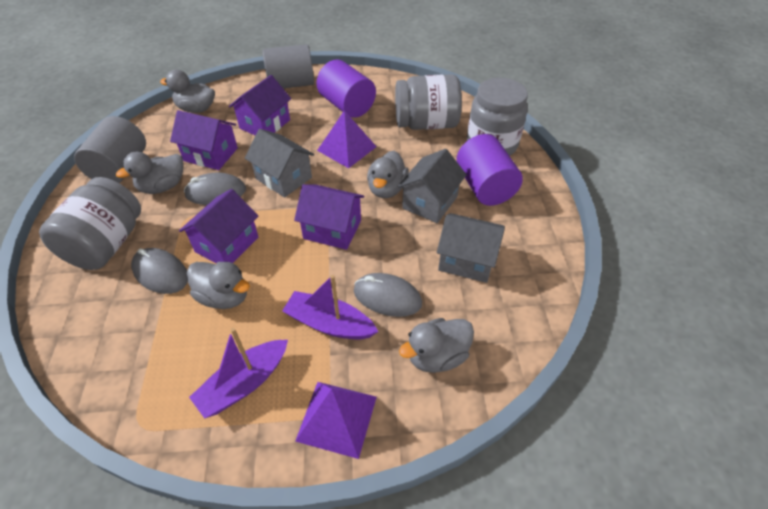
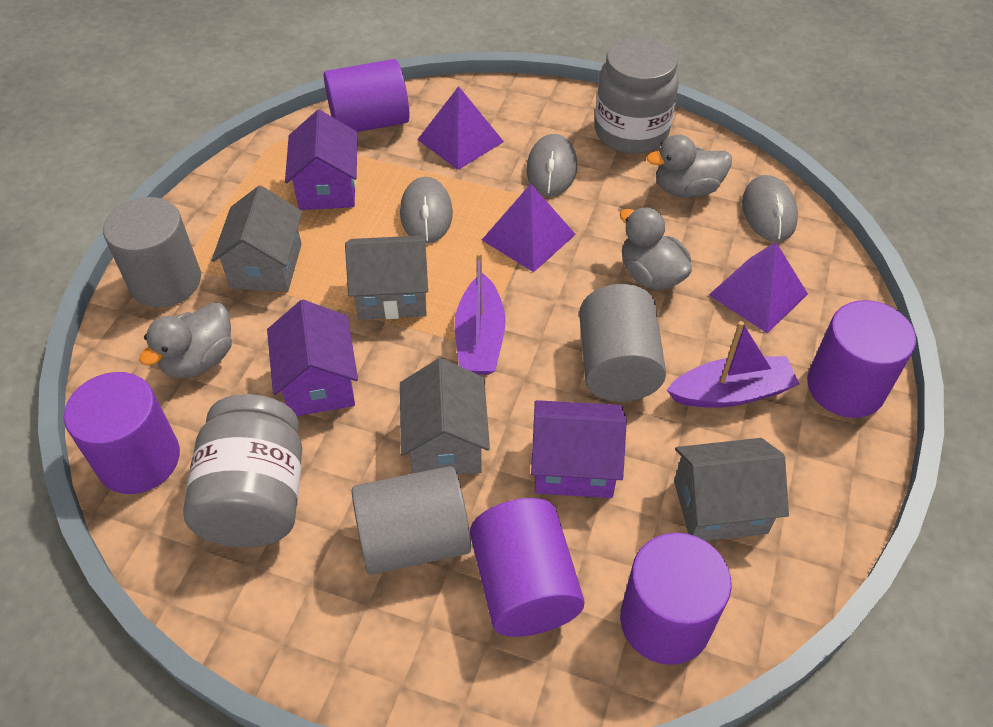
grey cylinder: 2 -> 3
grey duck: 5 -> 3
grey house: 3 -> 4
grey jar: 3 -> 2
purple cylinder: 2 -> 5
purple house: 4 -> 3
purple pyramid: 2 -> 3

